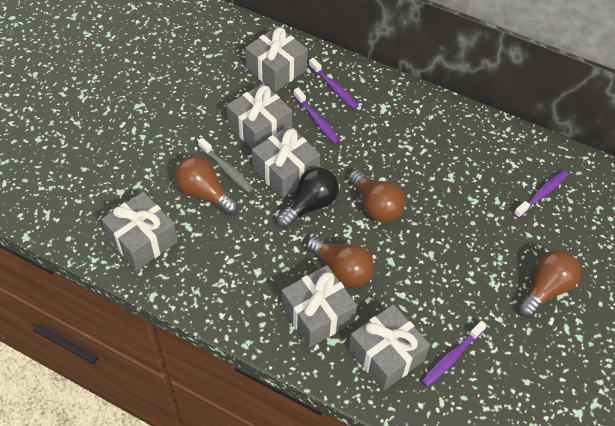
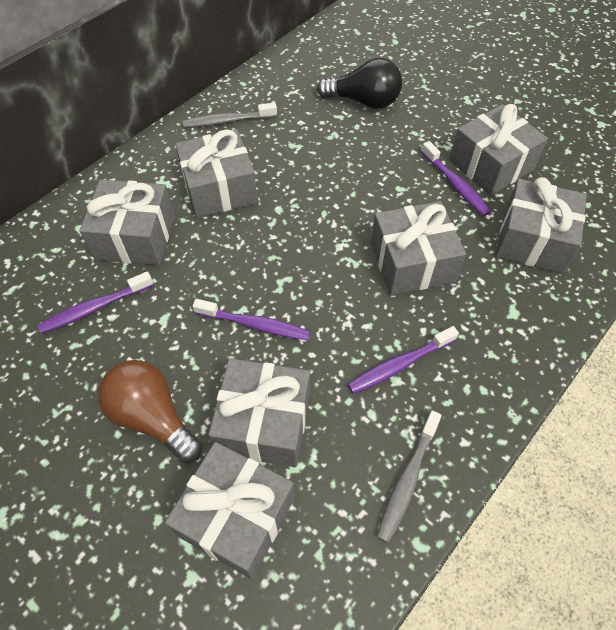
brown light bulb: 4 -> 1
grey gift: 6 -> 7
grey toothbrush: 1 -> 2

